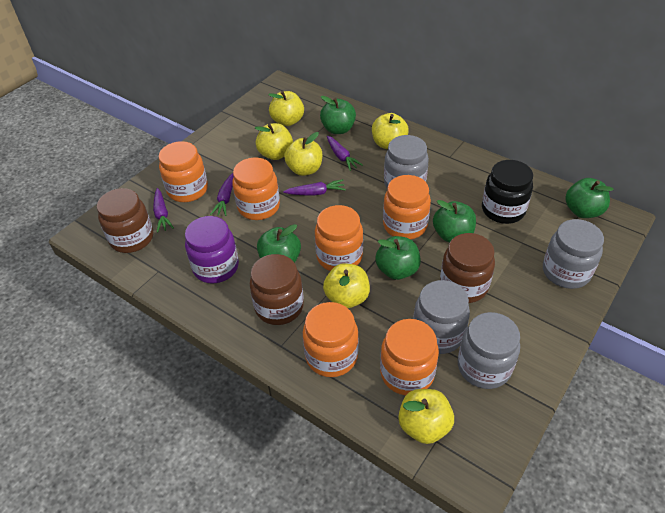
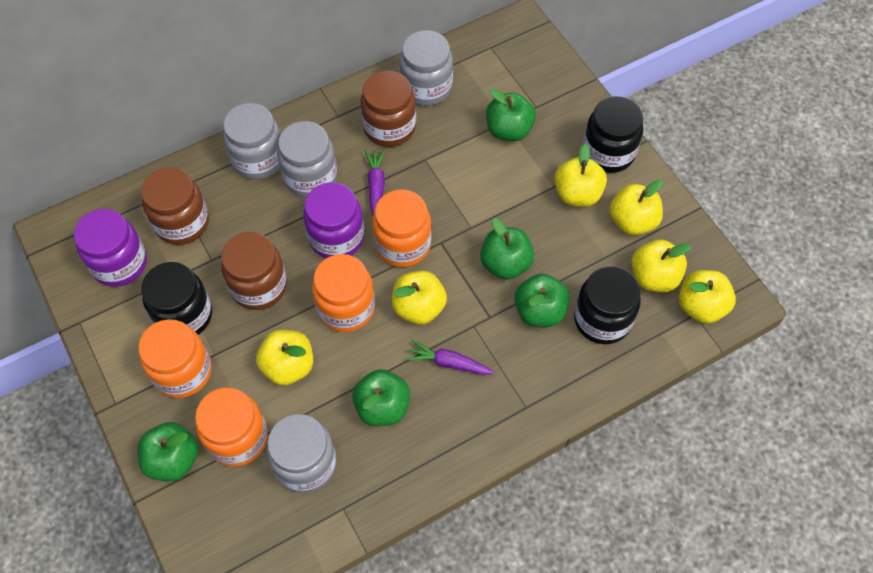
black jar: 1 -> 3
orange jar: 6 -> 4
purple carrot: 4 -> 2
purple jar: 1 -> 2

